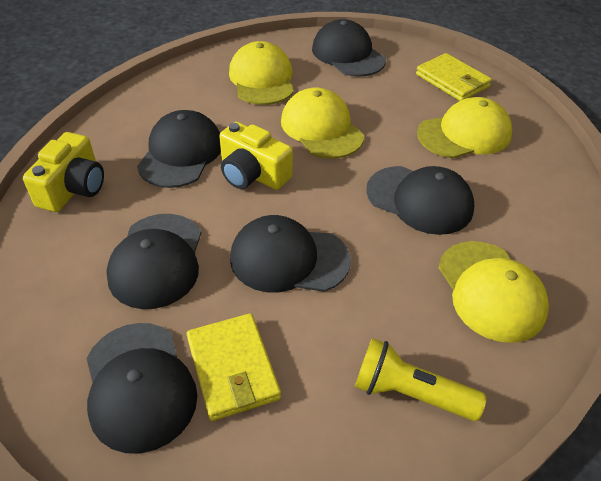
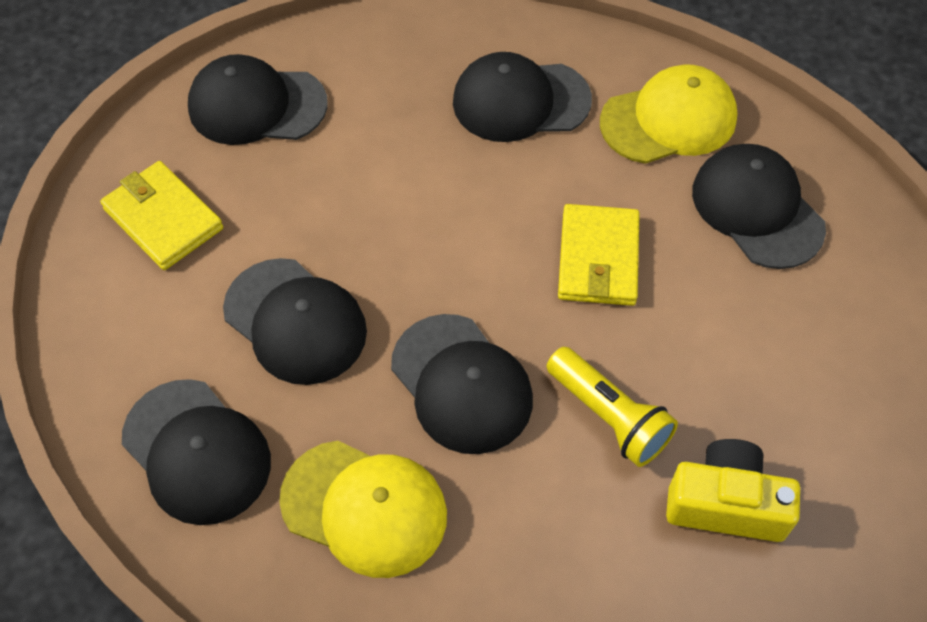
yellow camera: 2 -> 1
yellow cap: 4 -> 2

